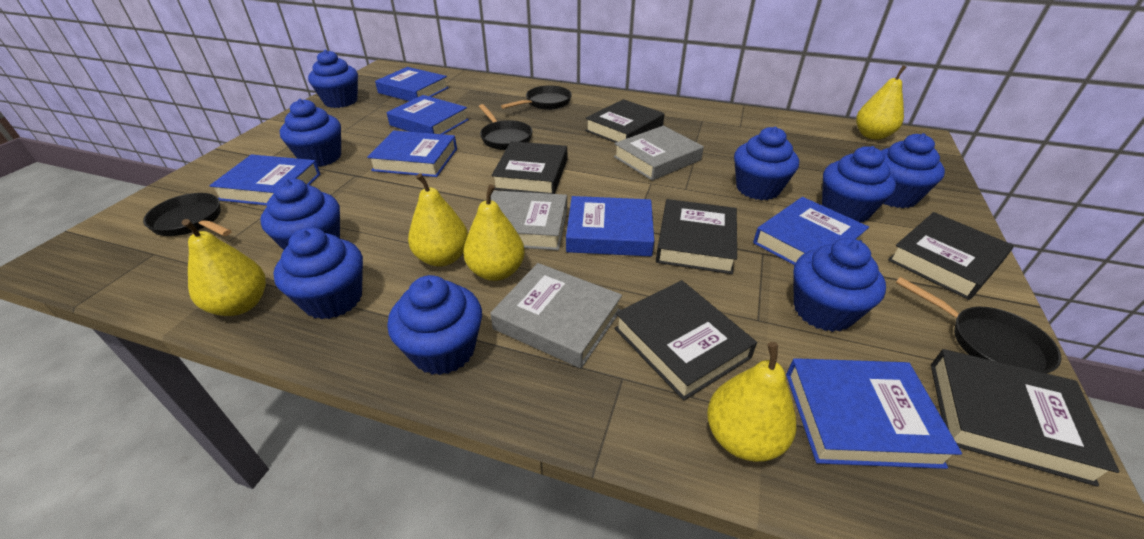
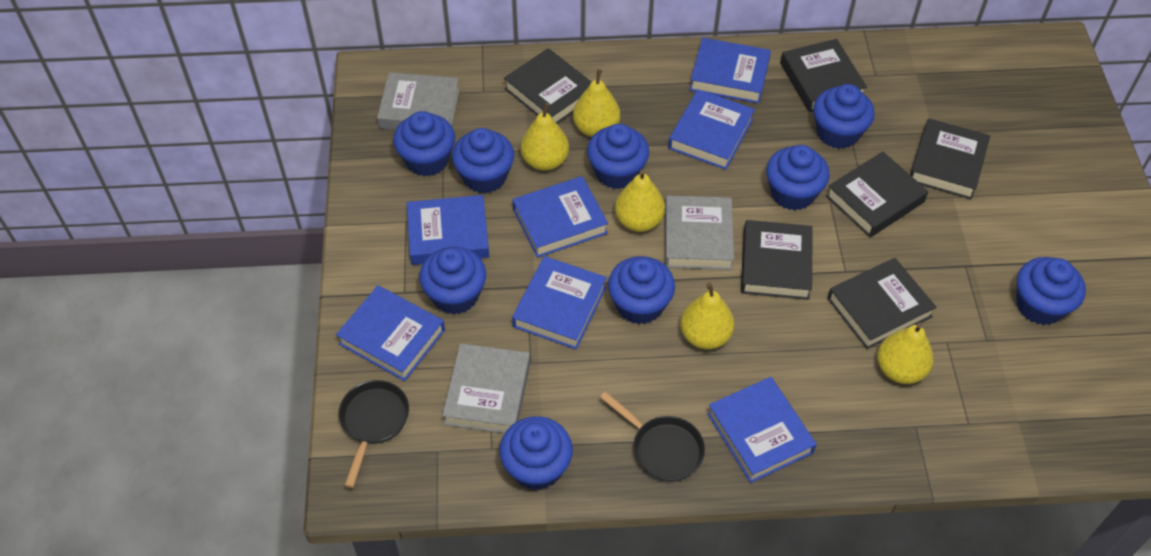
black pan: 4 -> 2

